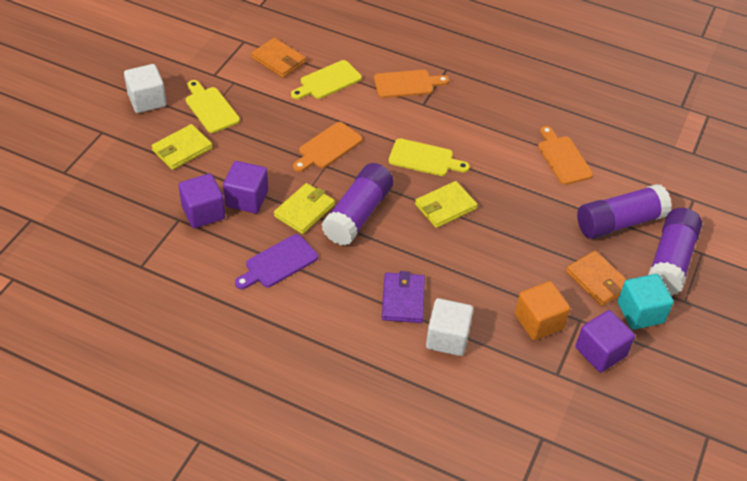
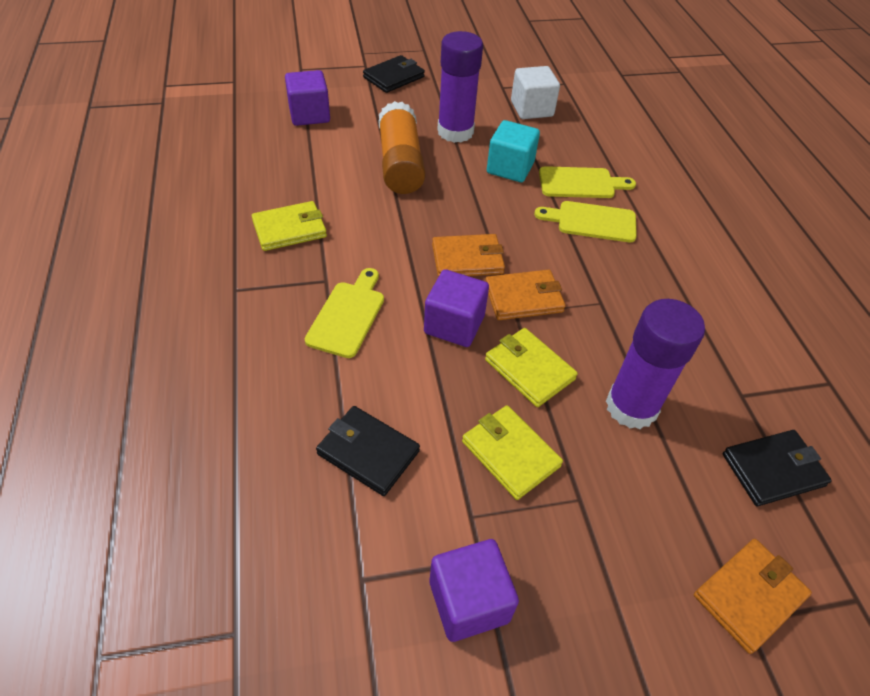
black wallet: 0 -> 3
orange cube: 1 -> 0
orange cutting board: 3 -> 0
orange glue stick: 0 -> 1
orange wallet: 2 -> 3
purple cutting board: 1 -> 0
purple glue stick: 3 -> 2
purple wallet: 1 -> 0
white cube: 2 -> 1

